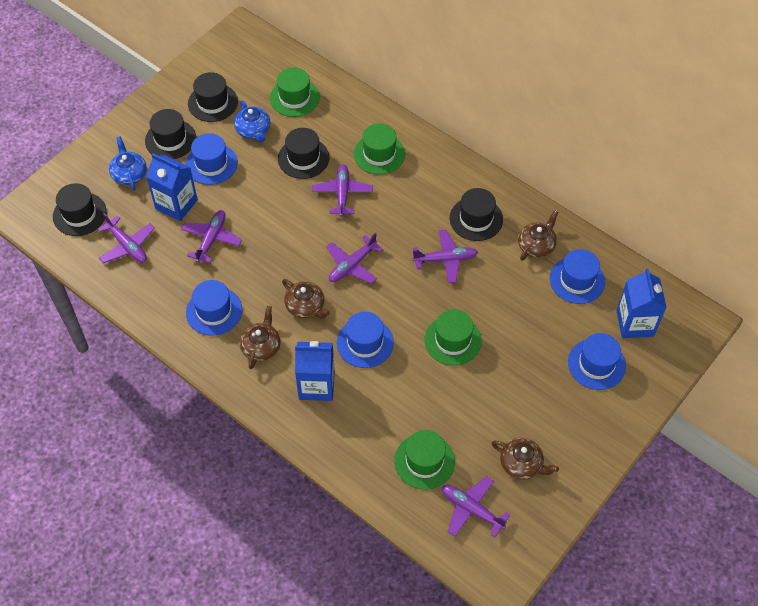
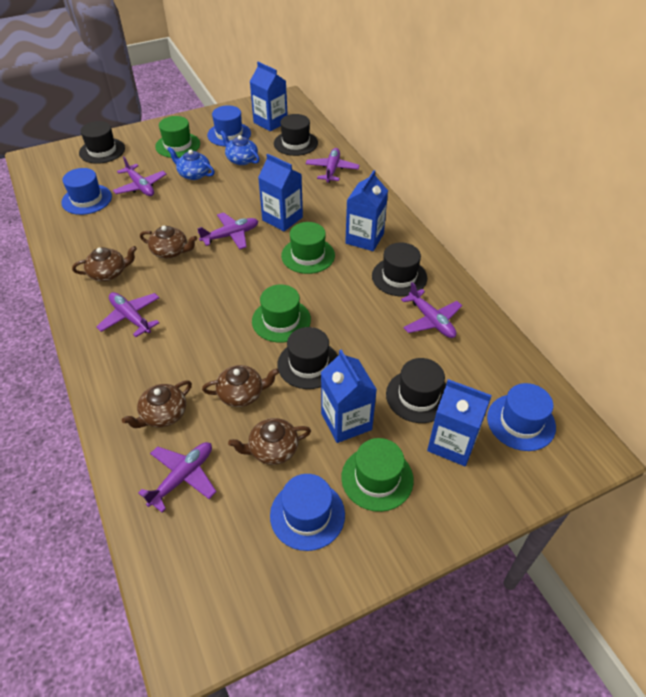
blue carton: 3 -> 5
blue hat: 5 -> 4
brown teapot: 4 -> 5

